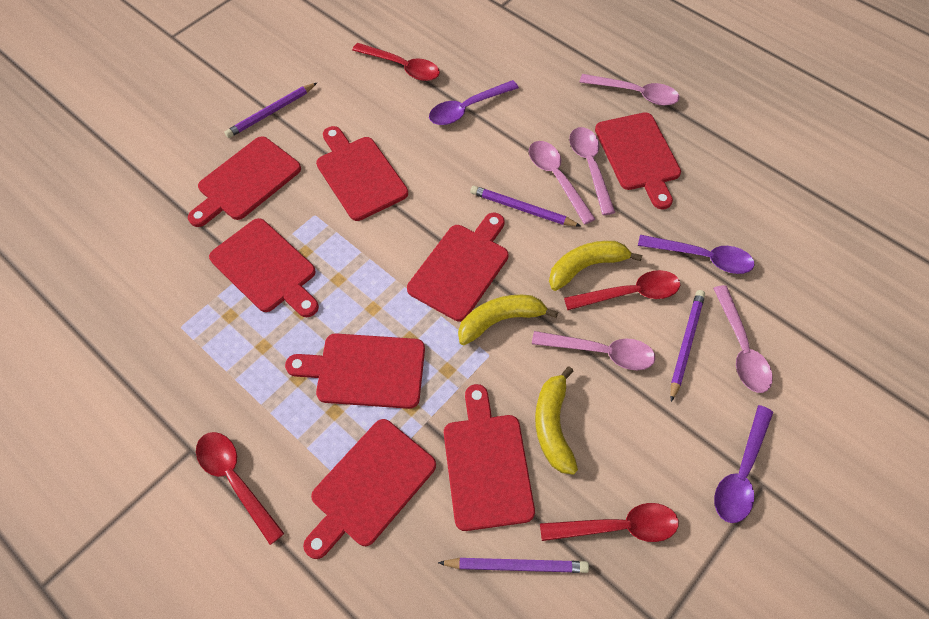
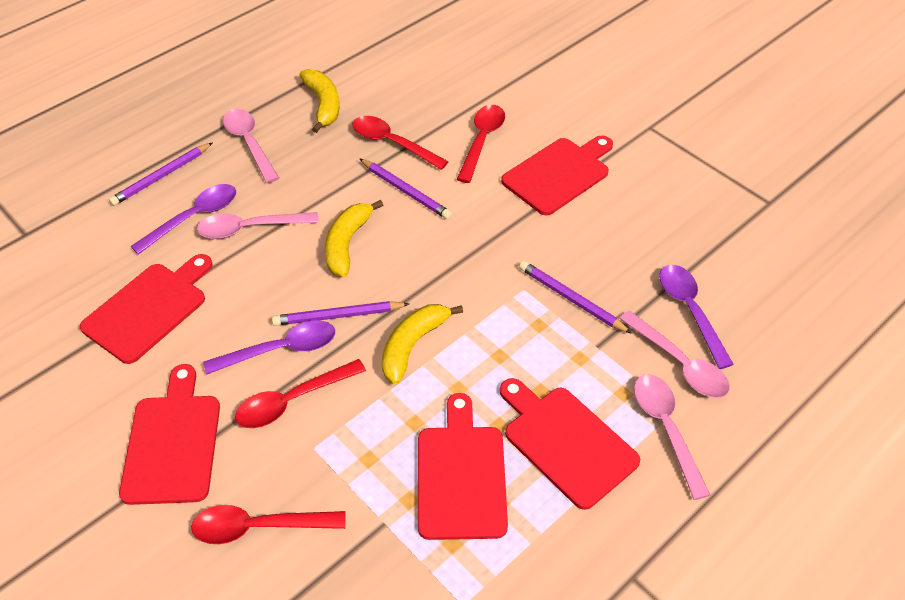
pink spoon: 5 -> 4
red cutting board: 8 -> 5

